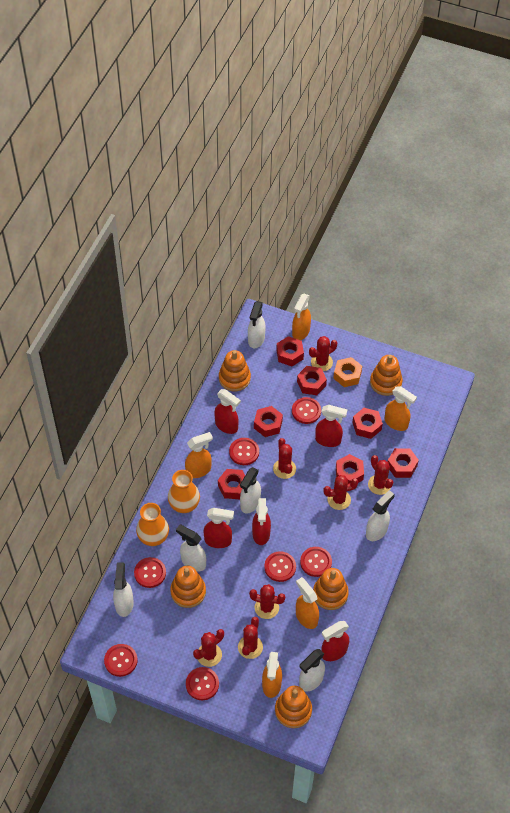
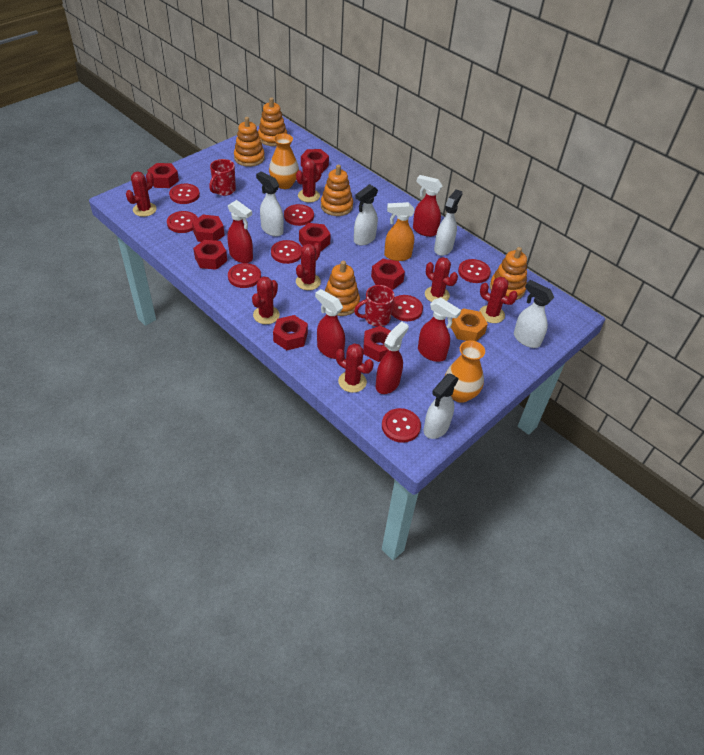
orange spray bottle: 5 -> 1
red button: 7 -> 8
red mug: 0 -> 2
red nut: 7 -> 8
white spray bottle: 6 -> 5

